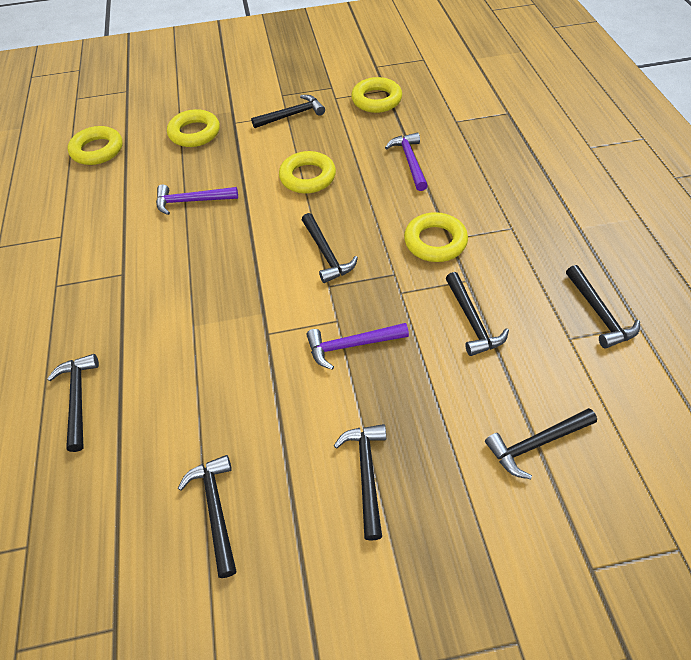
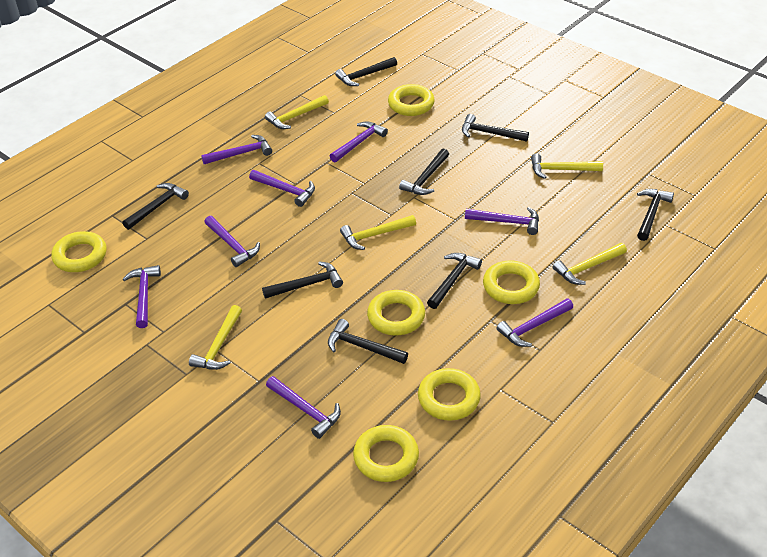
purple hammer: 3 -> 8
yellow hammer: 0 -> 5
yellow ring: 5 -> 6

